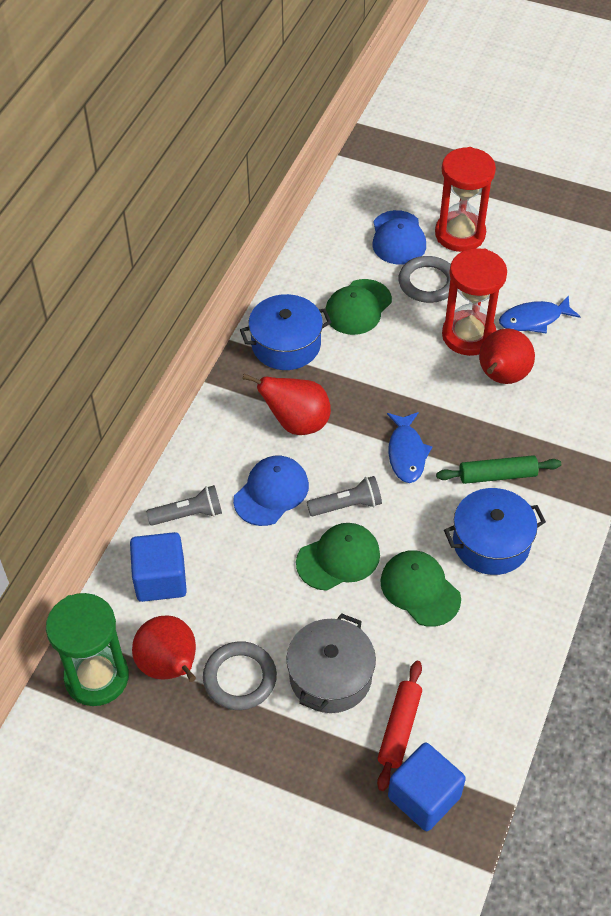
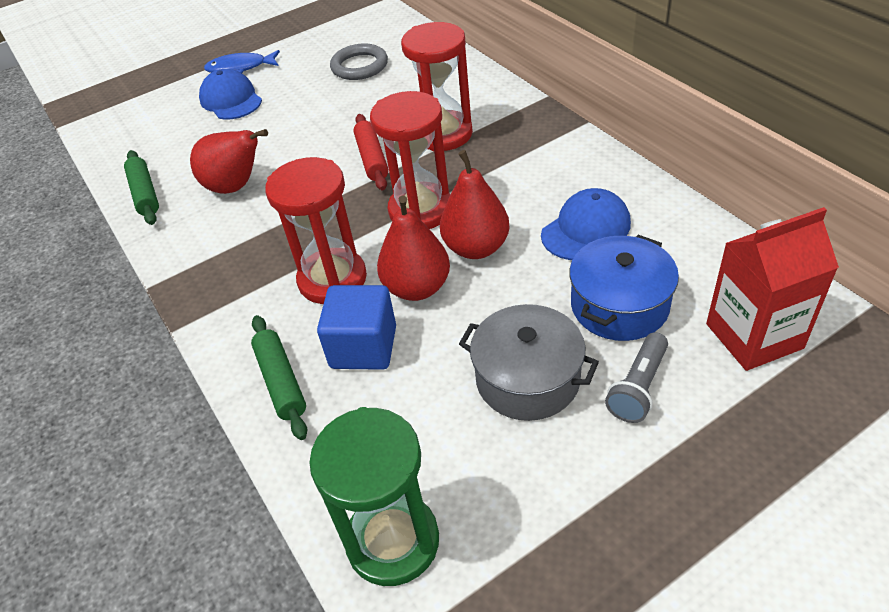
blue cube: 2 -> 1
blue fish: 2 -> 1
blue pot: 2 -> 1
green cap: 3 -> 0
green rolling pin: 1 -> 2
grey flashlight: 2 -> 1
grey ring: 2 -> 1
red carton: 0 -> 1
red hourglass: 2 -> 3

